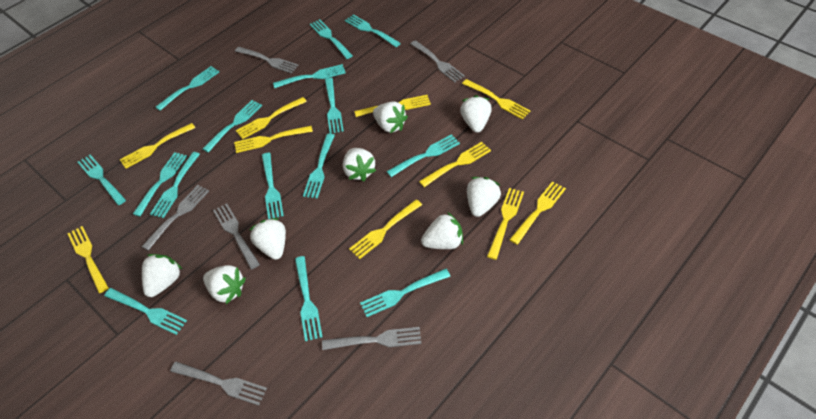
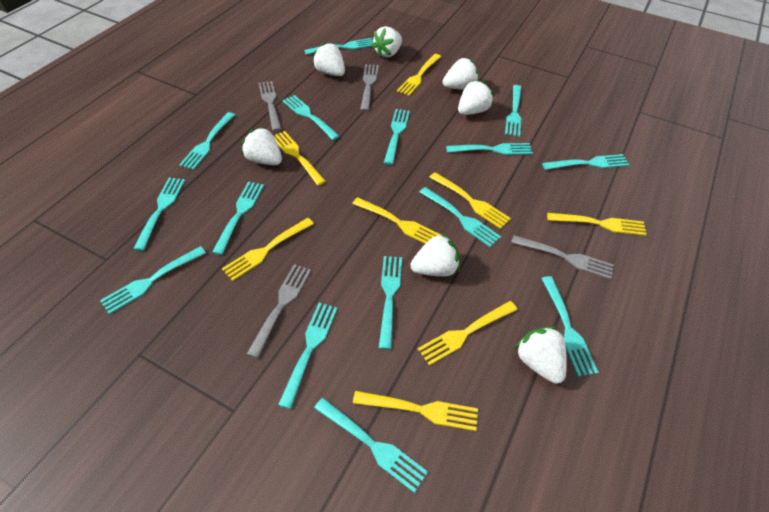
grey fork: 6 -> 4
white strawberry: 8 -> 7
yellow fork: 10 -> 8

